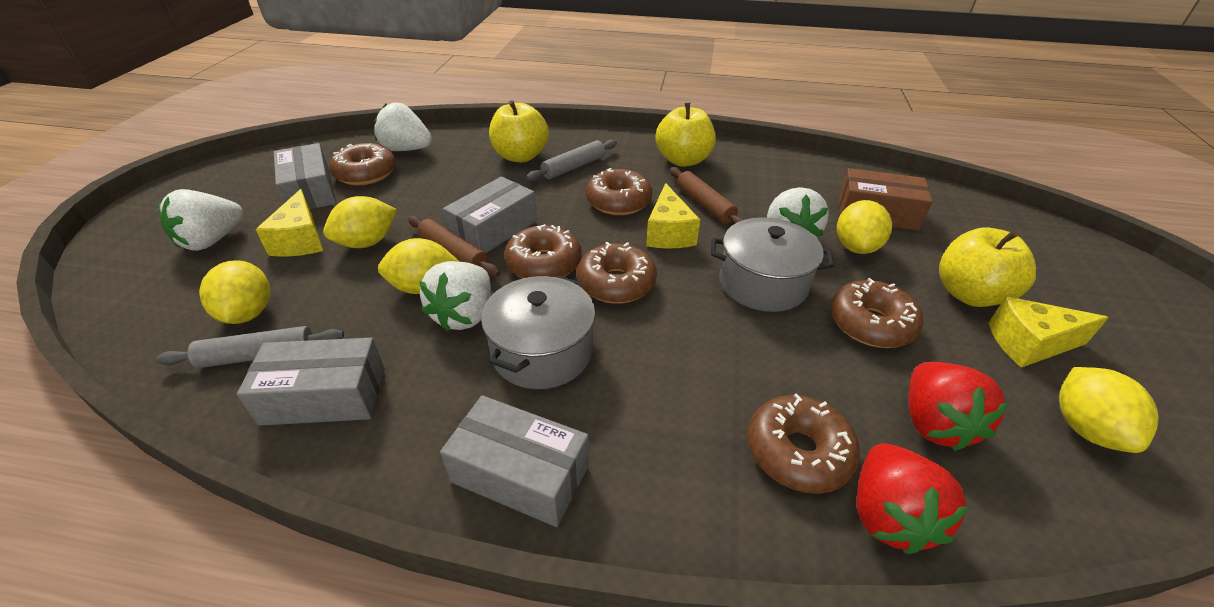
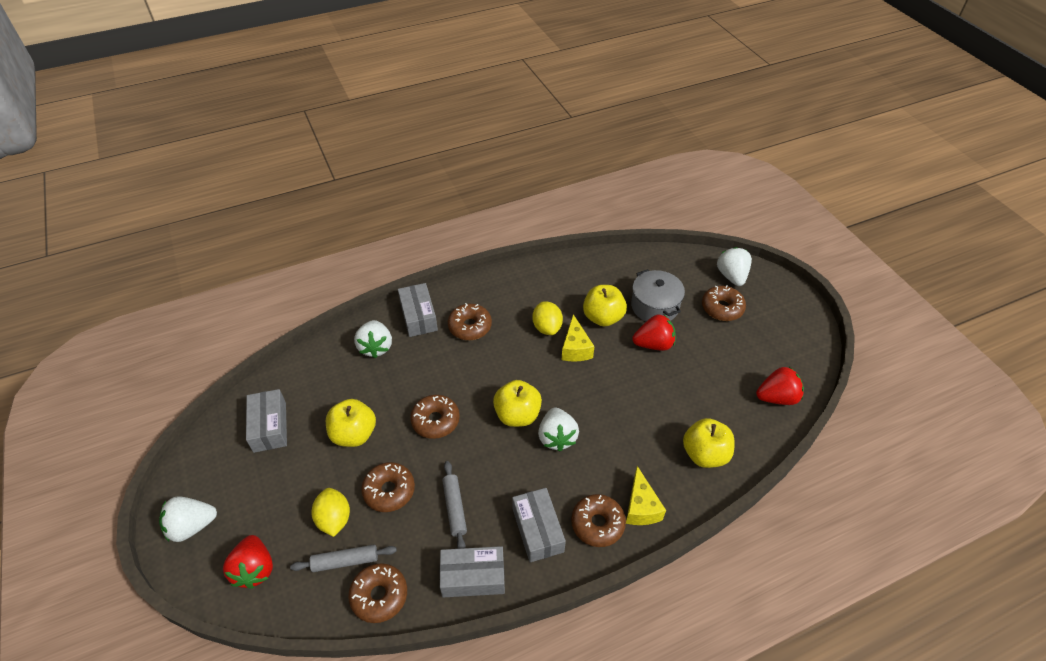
brown box: 1 -> 0
brown rolling pin: 2 -> 0
grey pot: 2 -> 1
red strawberry: 2 -> 3
yellow apple: 3 -> 4
yellow cheese: 3 -> 2
yellow lemon: 5 -> 2

